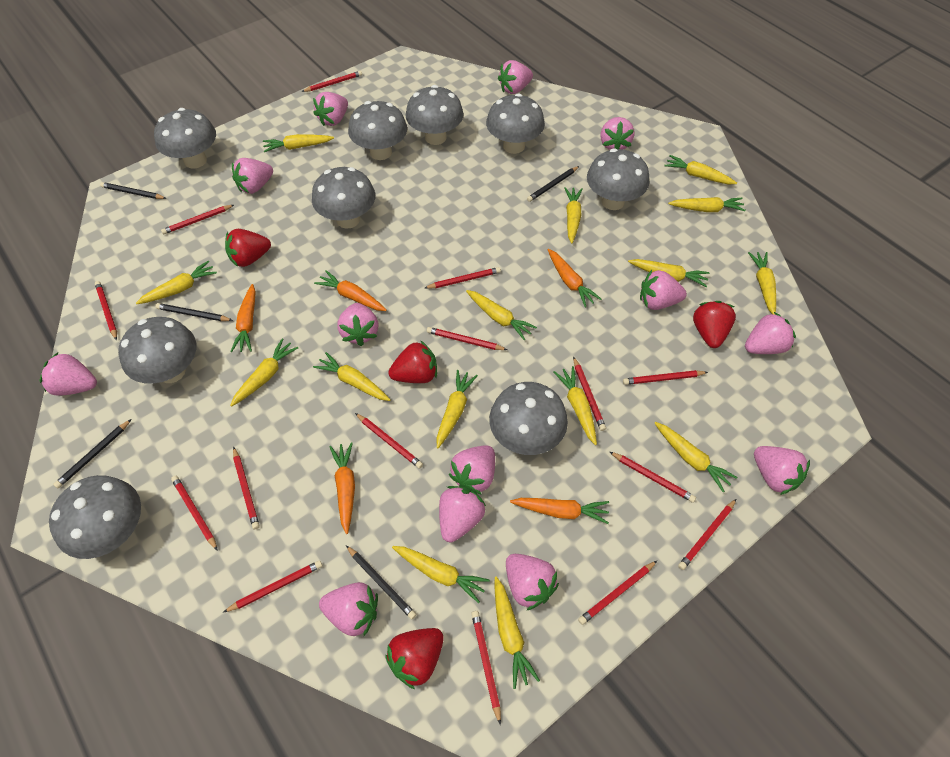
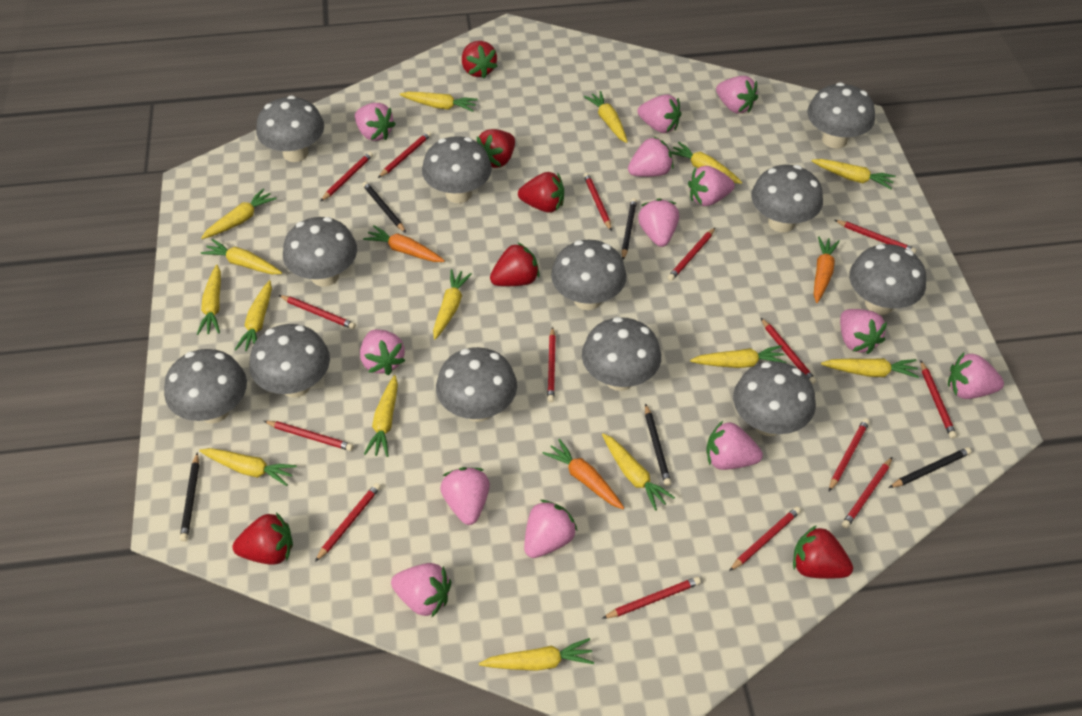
grey mushroom: 9 -> 12
orange carrot: 5 -> 3
red strawberry: 4 -> 6

